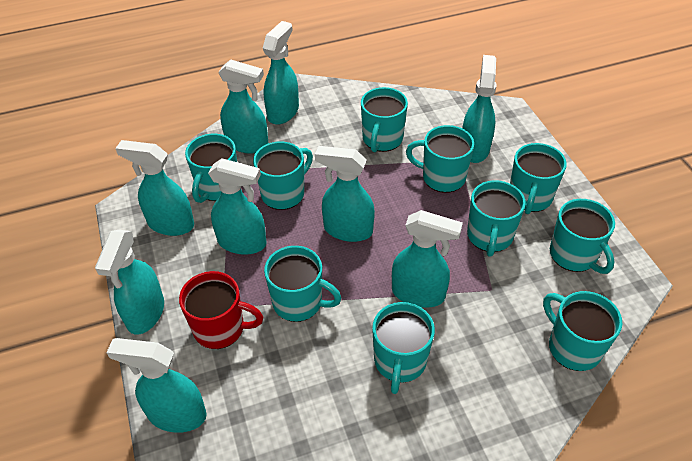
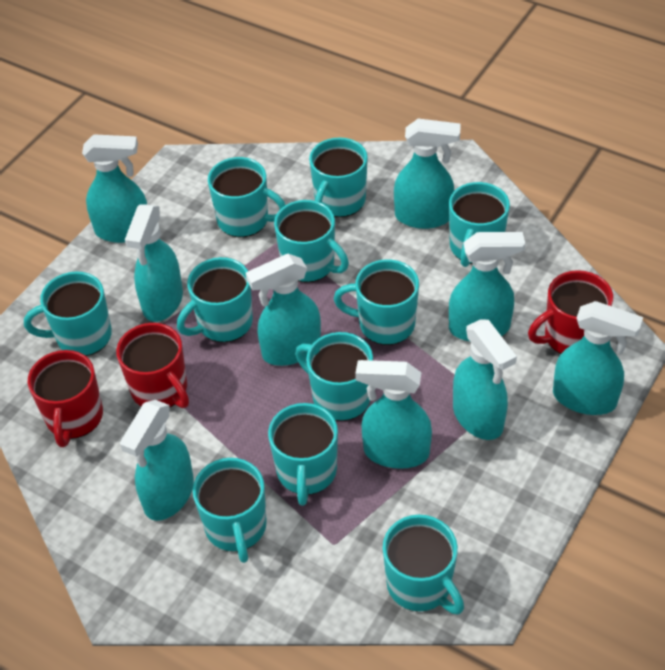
red mug: 1 -> 3
turquoise mug: 10 -> 11

